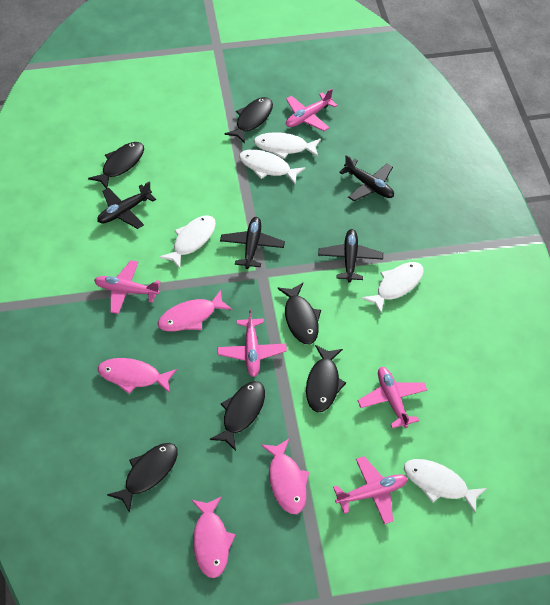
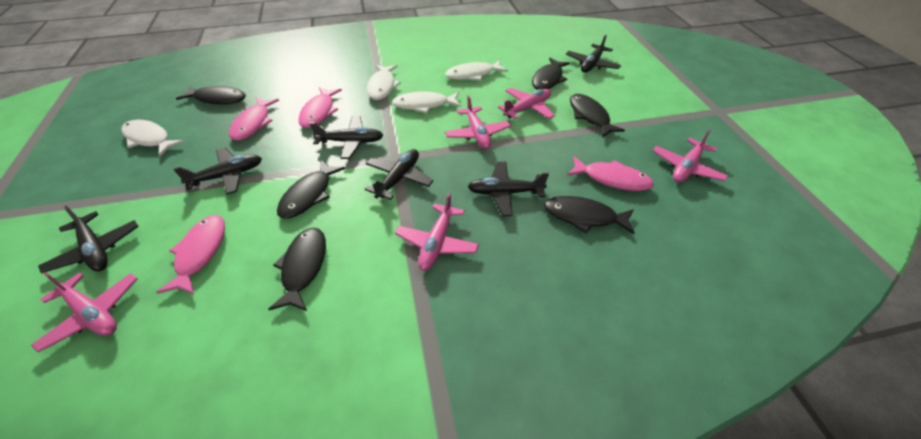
black plane: 4 -> 6
white fish: 5 -> 4

